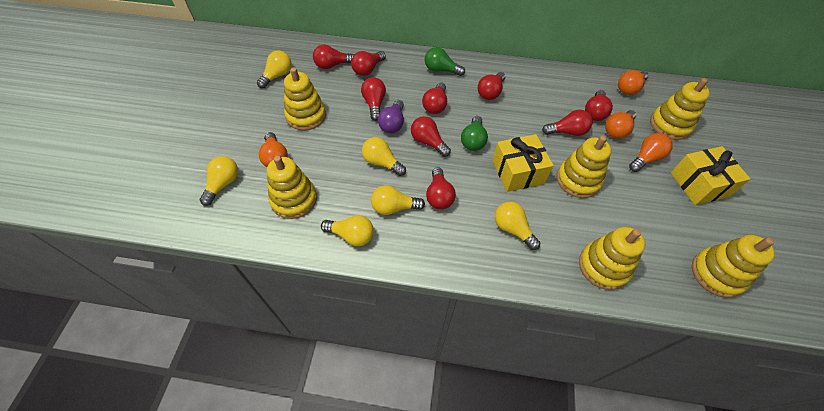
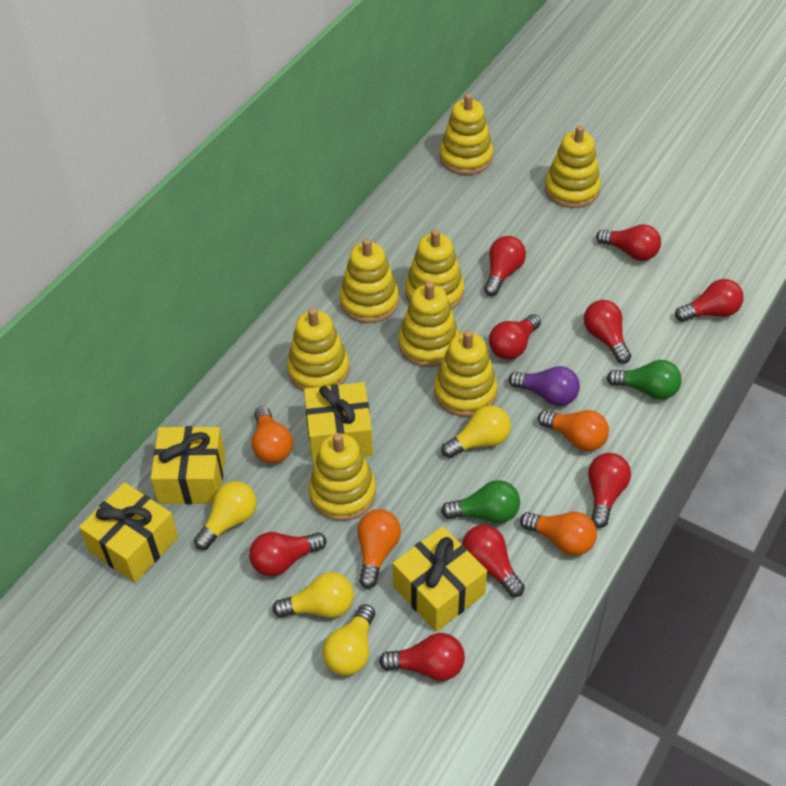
yellow gift: 2 -> 4
yellow light bulb: 6 -> 4
yellow stacking toy: 6 -> 8

